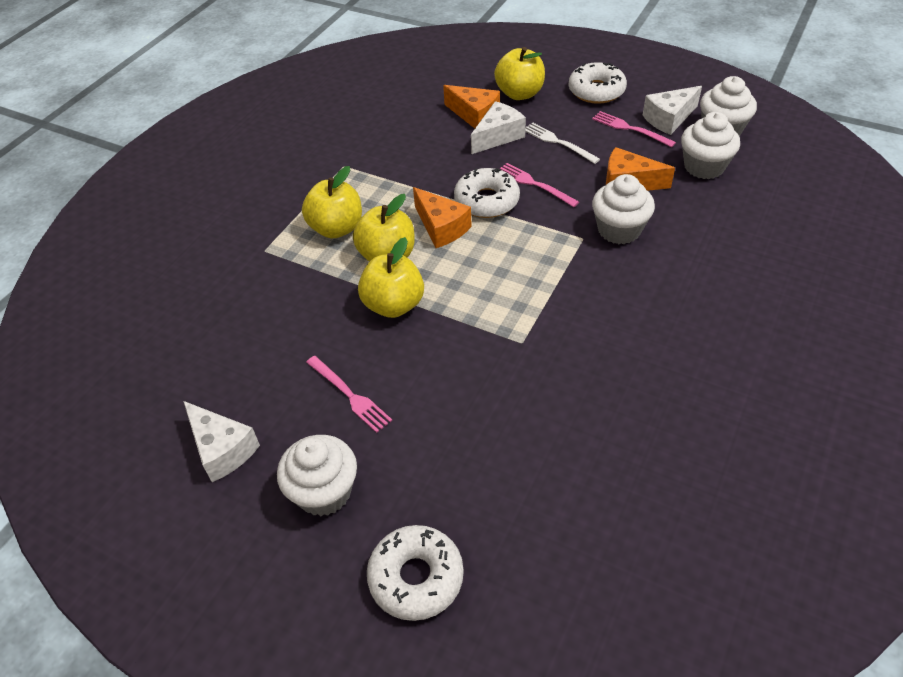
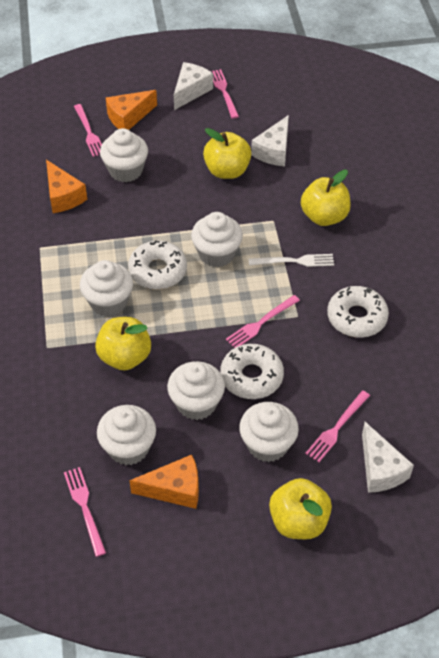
pink fork: 3 -> 5
white cupcake: 4 -> 6

